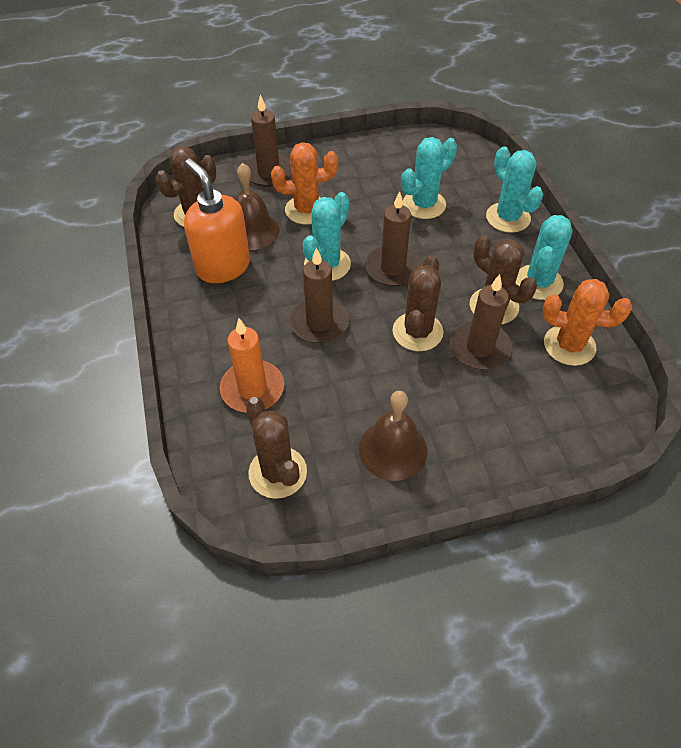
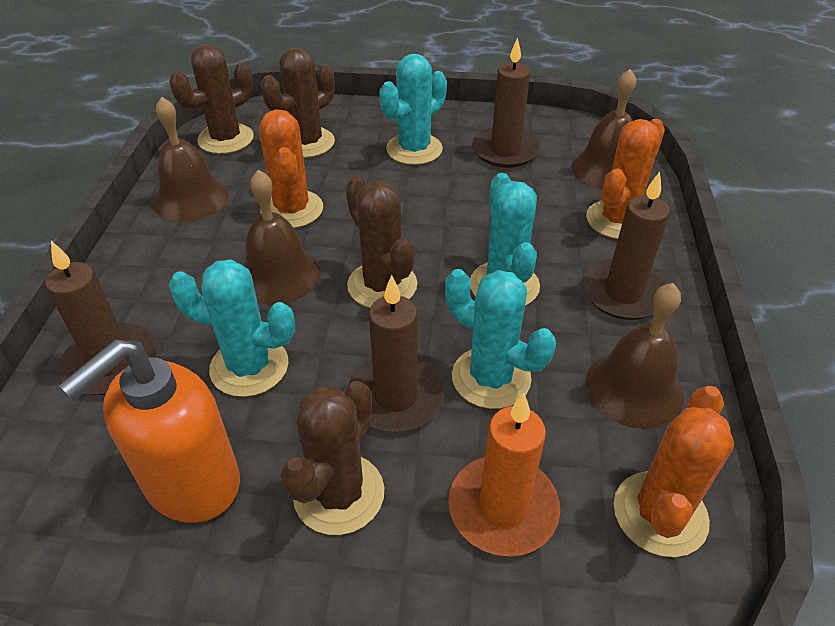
brown bell: 2 -> 4
orange cactus: 2 -> 3

